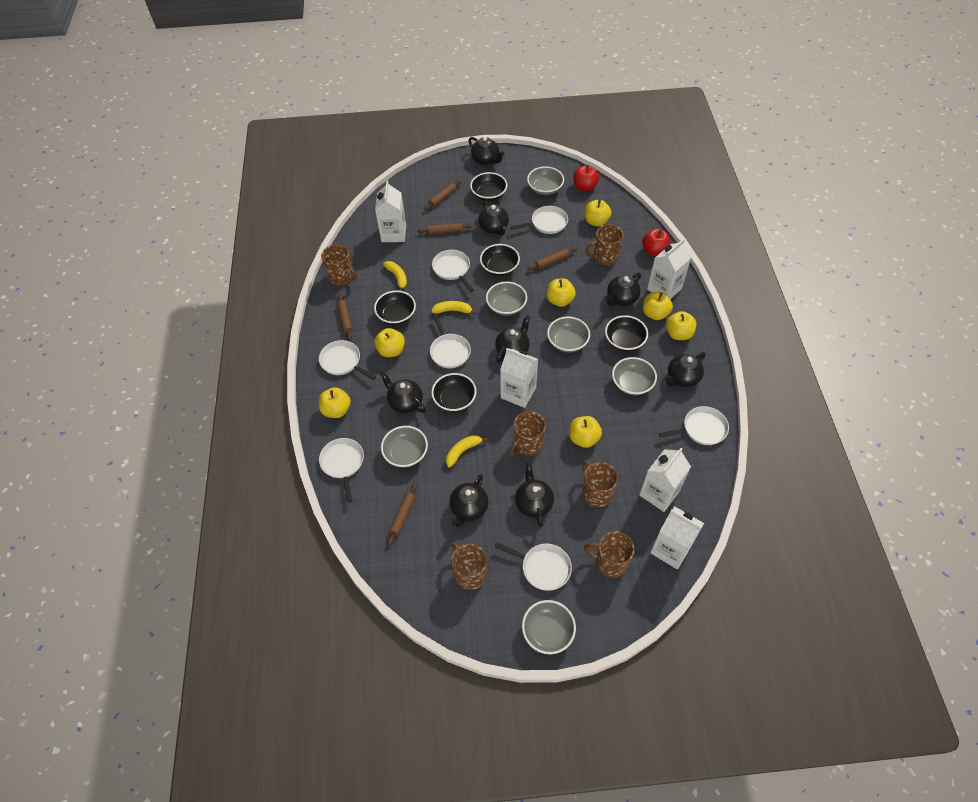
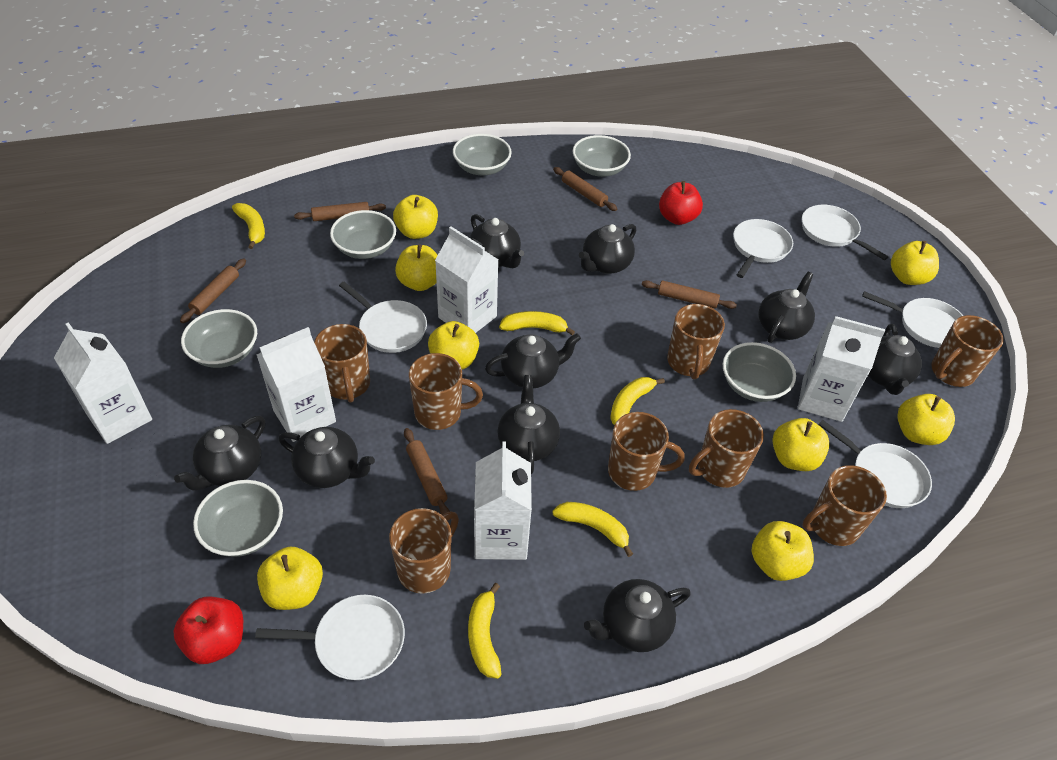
black bowl: 5 -> 0
black teapot: 8 -> 9
brown mug: 6 -> 8
white pan: 7 -> 6
yellow apple: 7 -> 8
yellow banana: 3 -> 5

